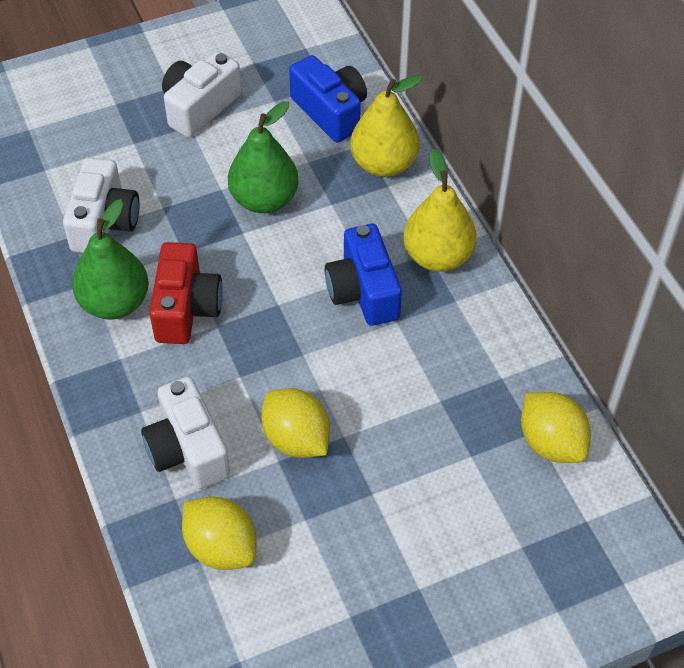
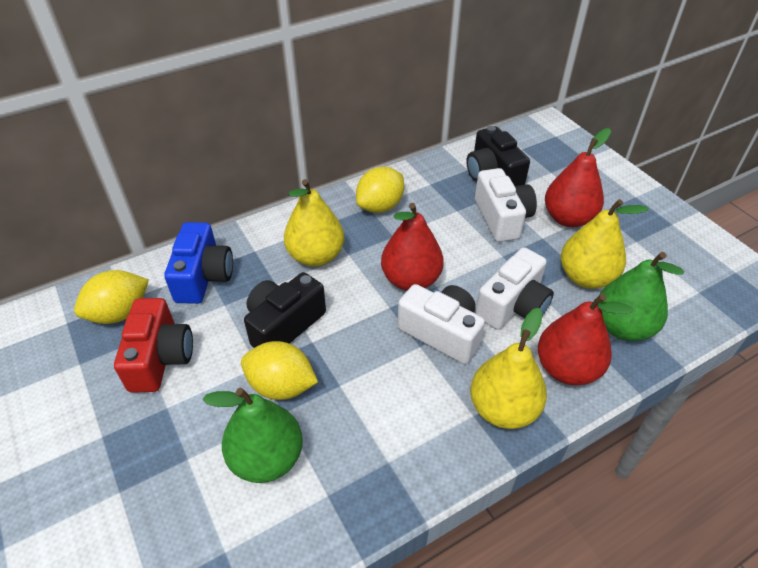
black camera: 0 -> 2
blue camera: 2 -> 1
red pear: 0 -> 3
yellow pear: 2 -> 3

